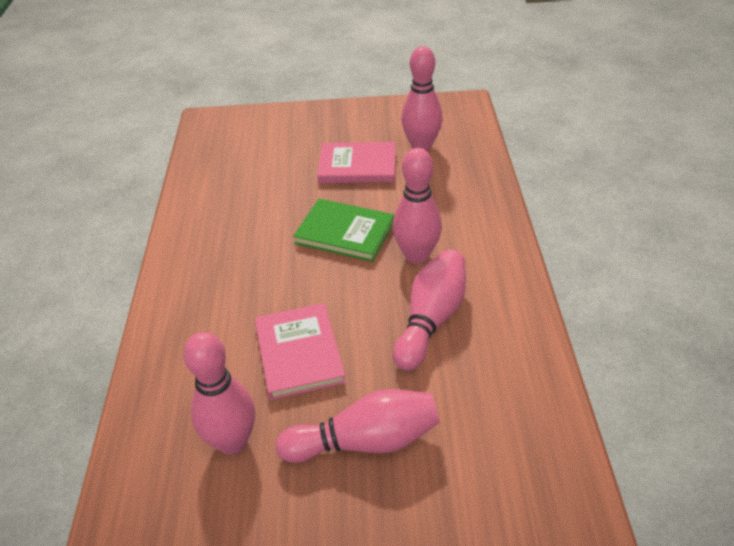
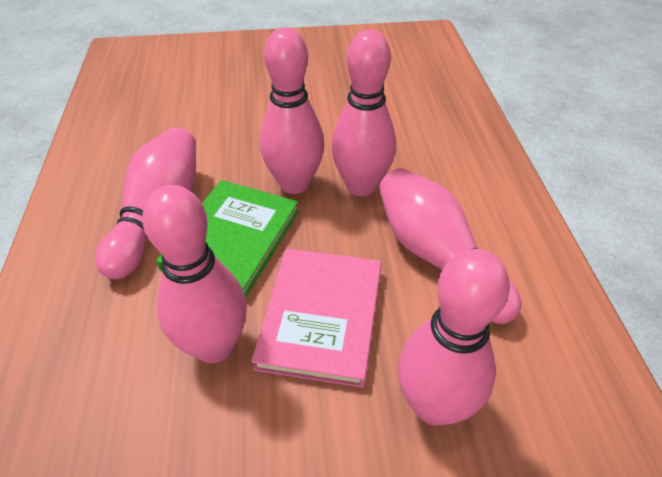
pink book: 2 -> 1
pink bowling pin: 5 -> 6

